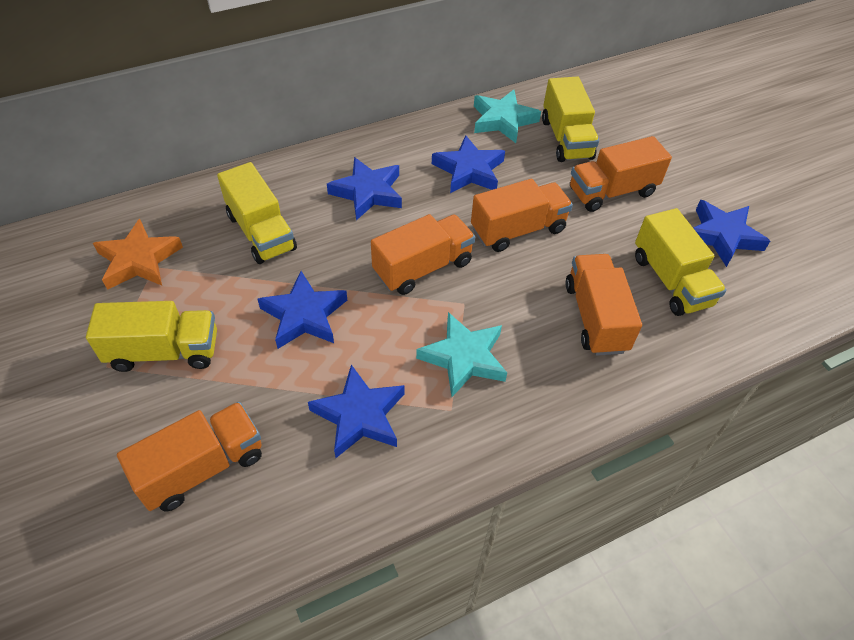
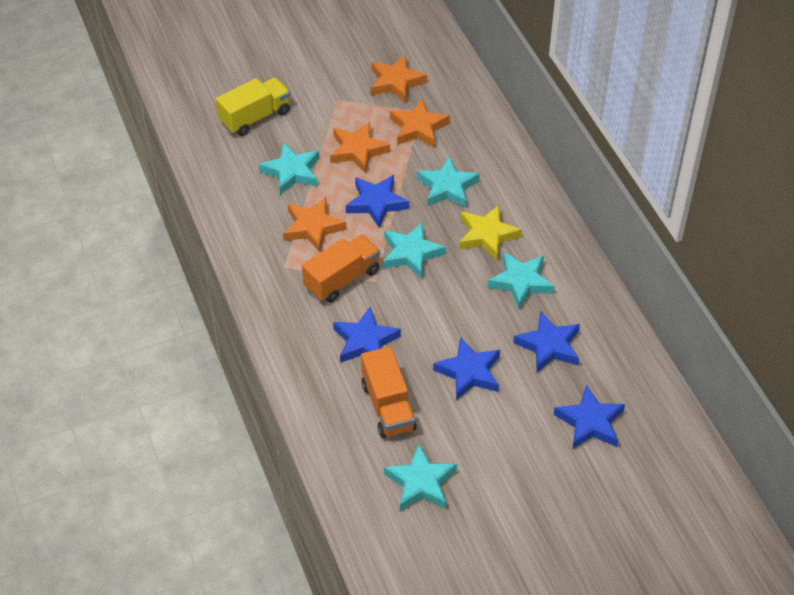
orange star: 1 -> 4
orange truck: 5 -> 2
turquoise star: 2 -> 5
yellow star: 0 -> 1
yellow truck: 4 -> 1

